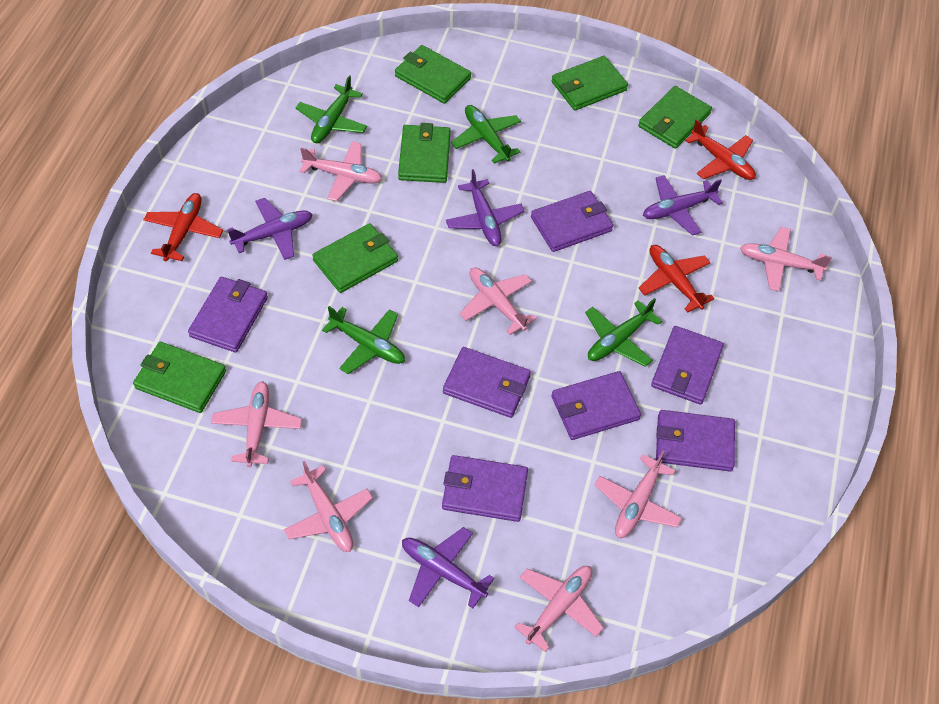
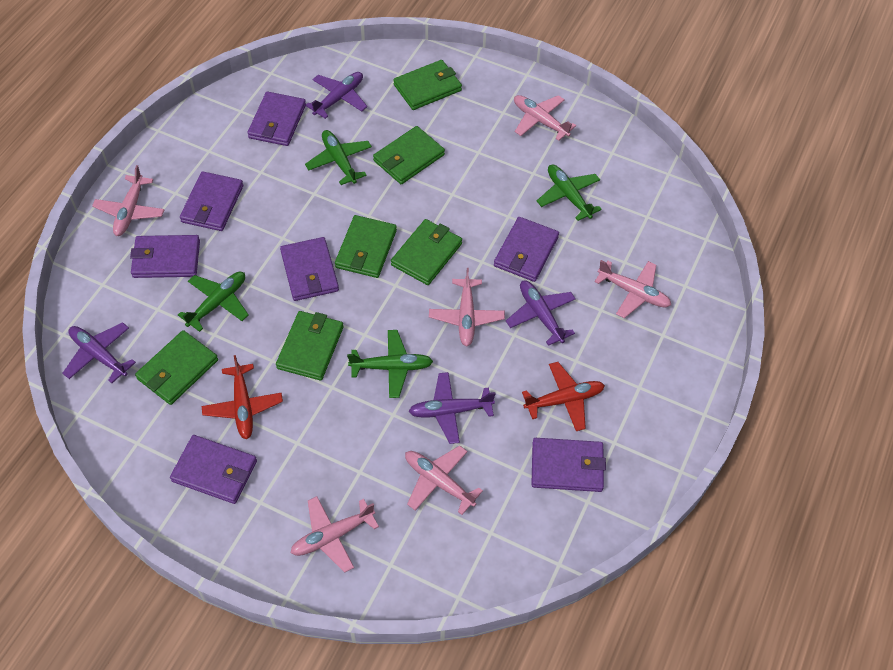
pink plane: 7 -> 6
red plane: 3 -> 2

